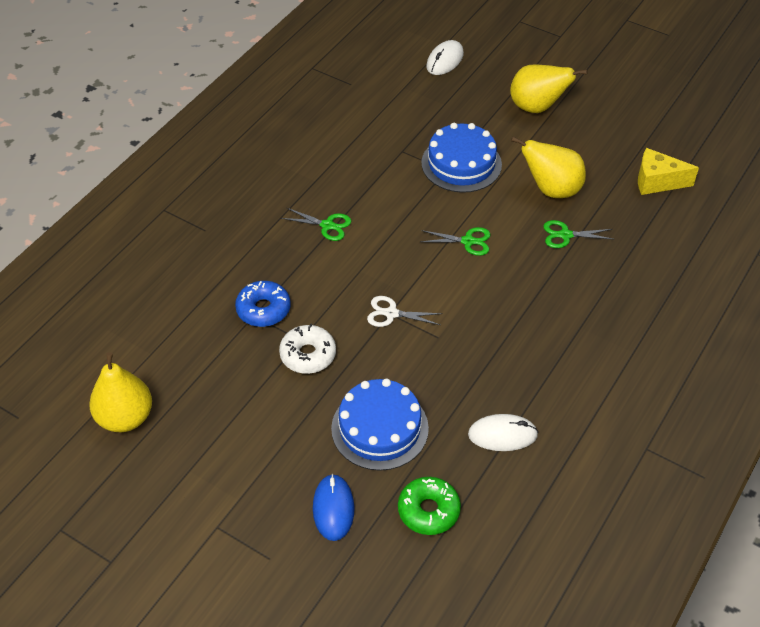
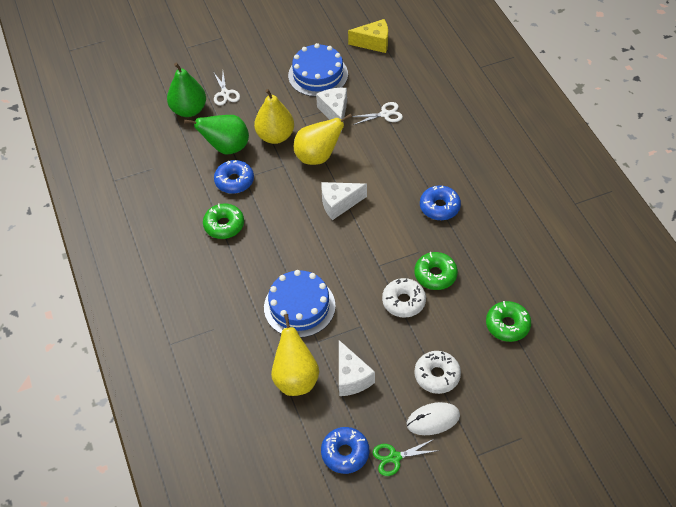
blue donut: 1 -> 3
blue mouse: 1 -> 0
green donut: 1 -> 3
green pear: 0 -> 2
green scissors: 3 -> 1
white cheese: 0 -> 3
white donut: 1 -> 2
white mouse: 2 -> 1
white scissors: 1 -> 2

